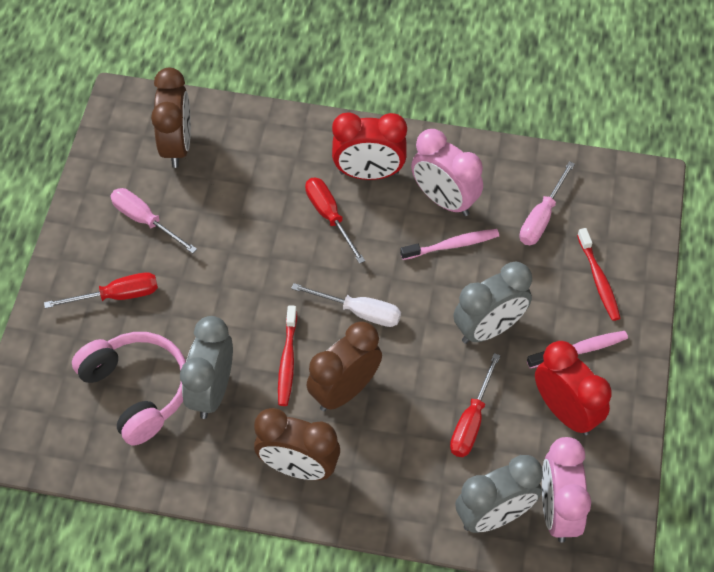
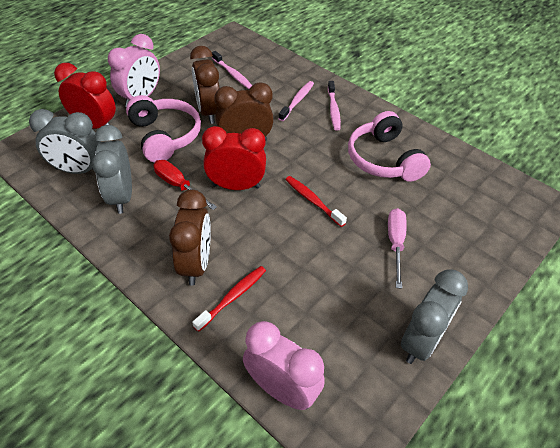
pink headphones: 1 -> 2
pink screwdriver: 2 -> 1
pink toothbrush: 2 -> 3
red screwdriver: 3 -> 1
white screwdriver: 1 -> 0

